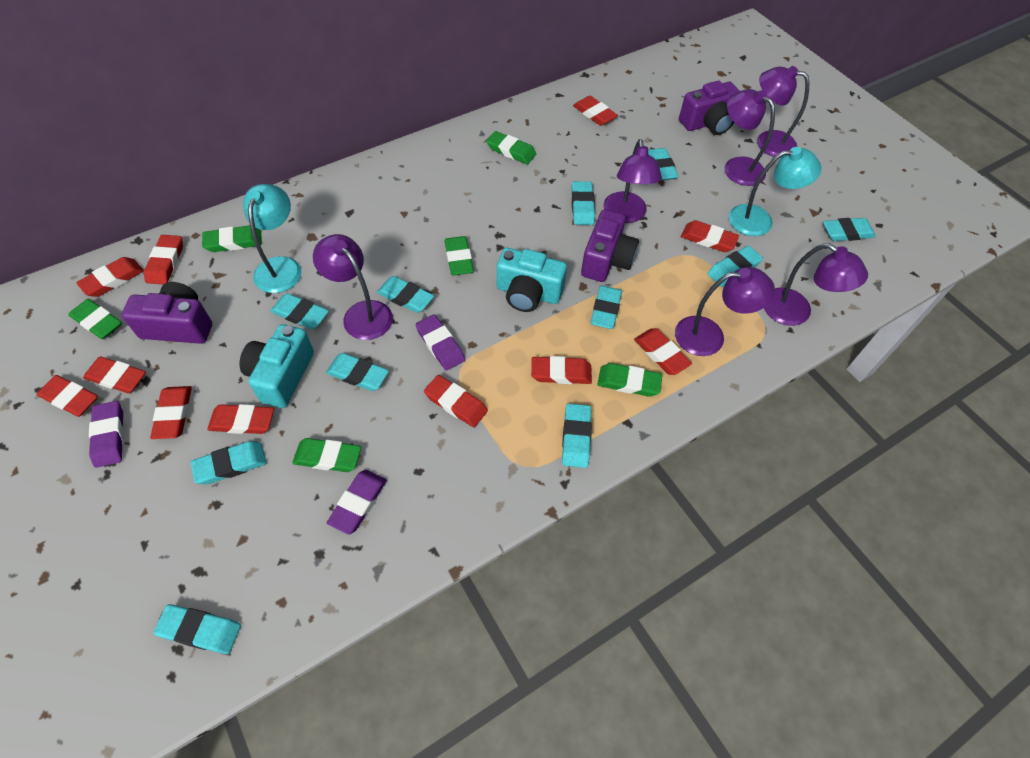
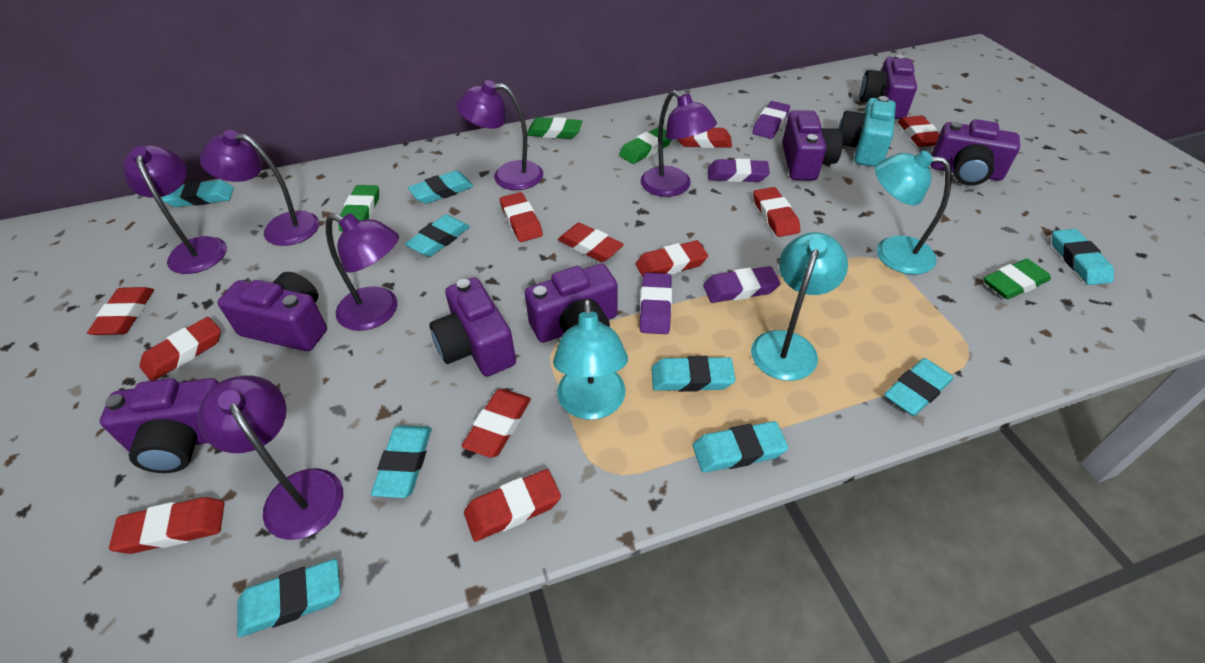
green eraser: 6 -> 4
purple camera: 3 -> 7
purple eraser: 3 -> 4
turquoise camera: 2 -> 1
turquoise eraser: 11 -> 9
turquoise lamp: 2 -> 3

